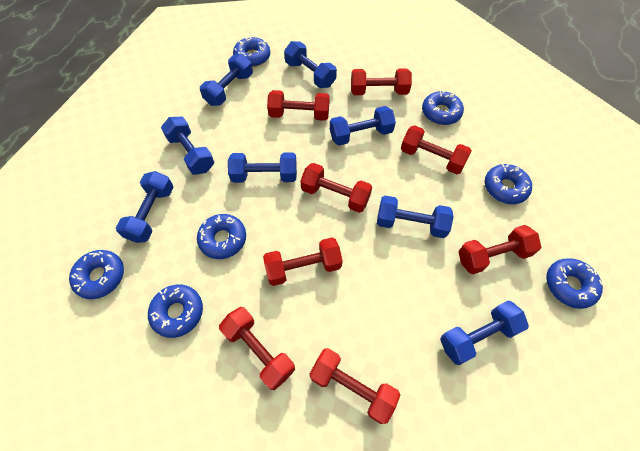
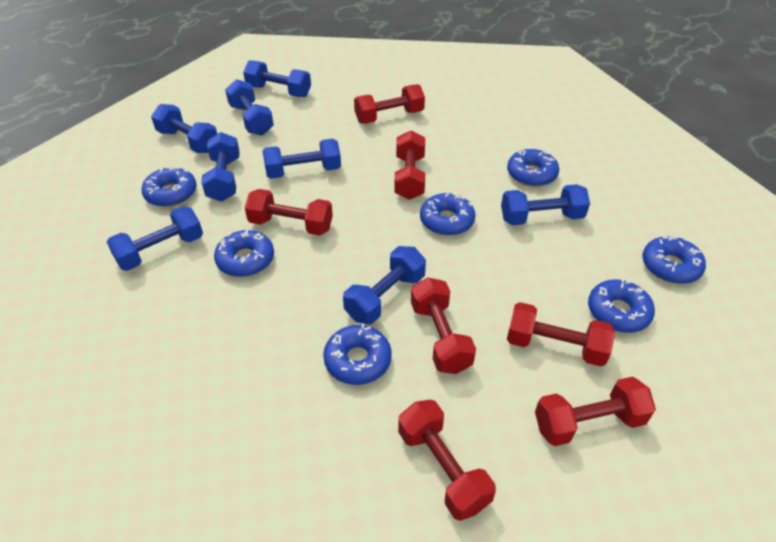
red dumbbell: 8 -> 7

